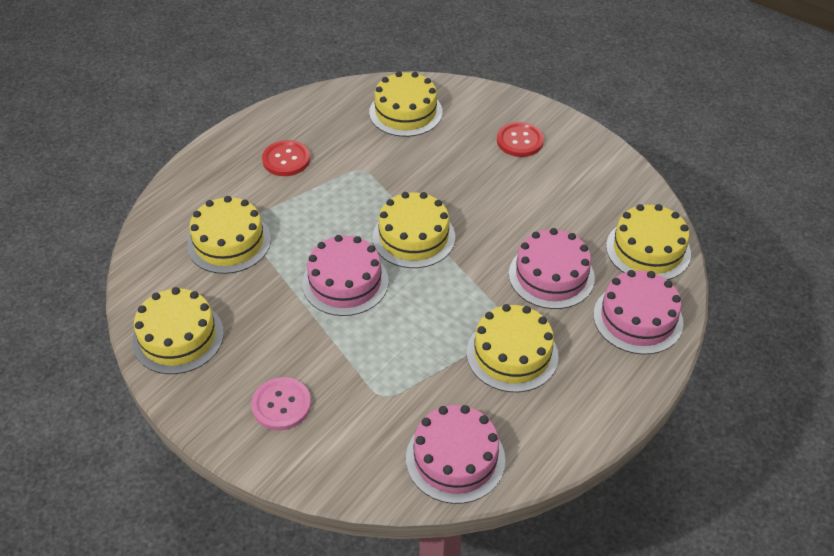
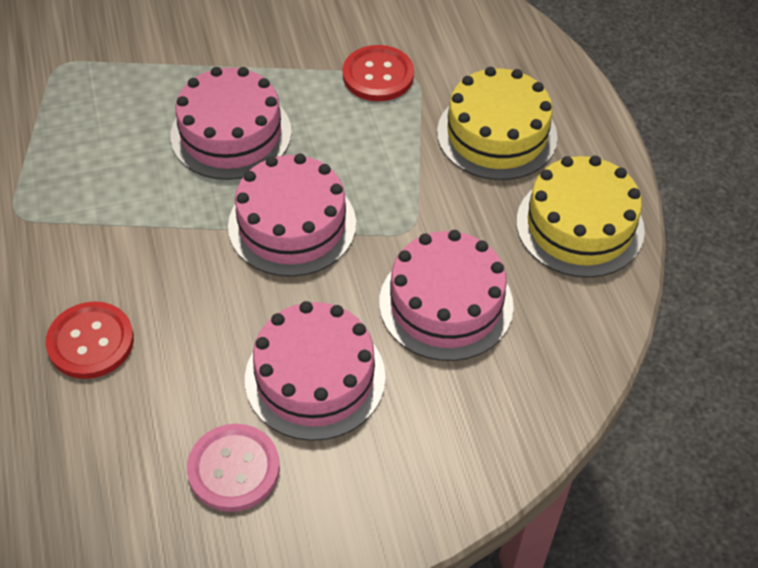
yellow cake: 6 -> 2

